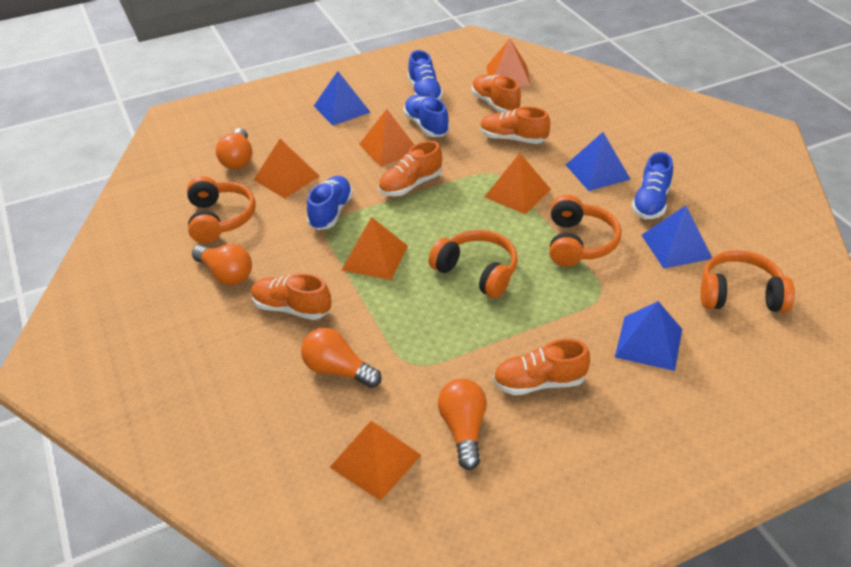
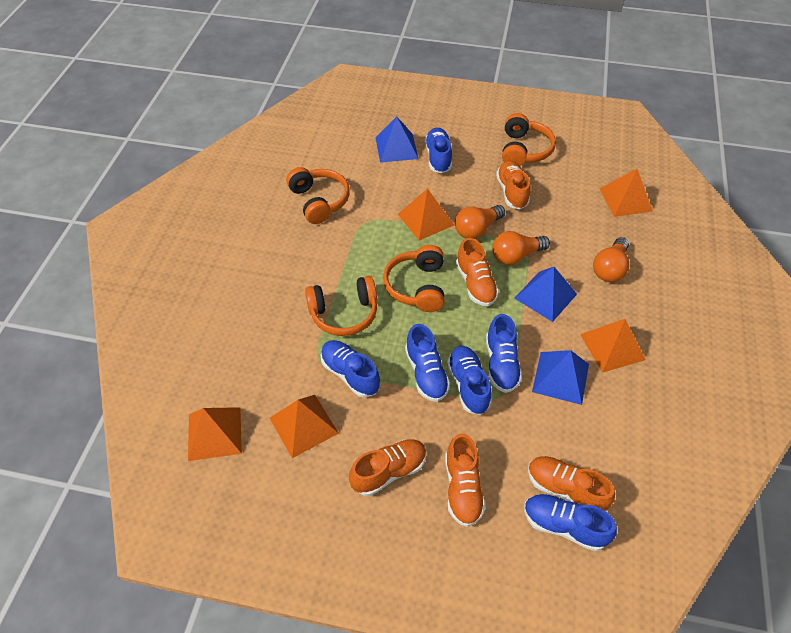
blue pyramid: 4 -> 3
blue shoe: 4 -> 6
orange light bulb: 4 -> 3
orange pyramid: 6 -> 5

